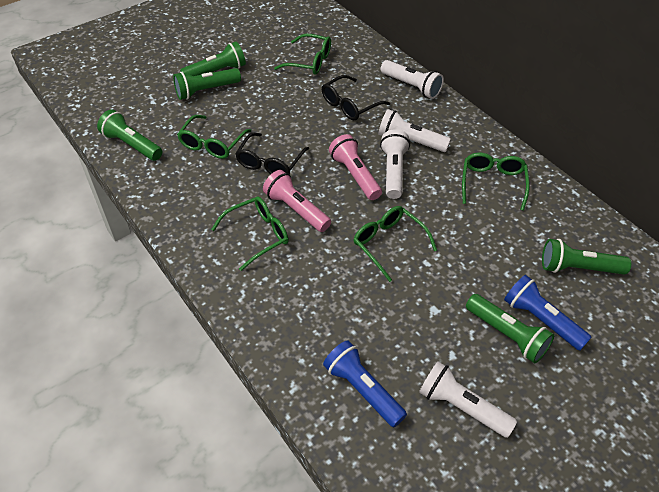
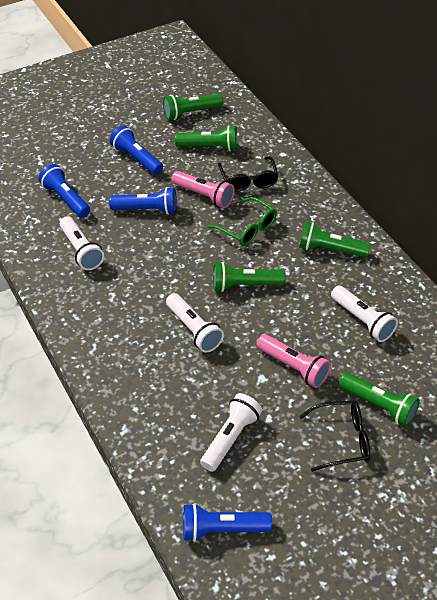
blue flashlight: 2 -> 4
green glasses: 5 -> 1

